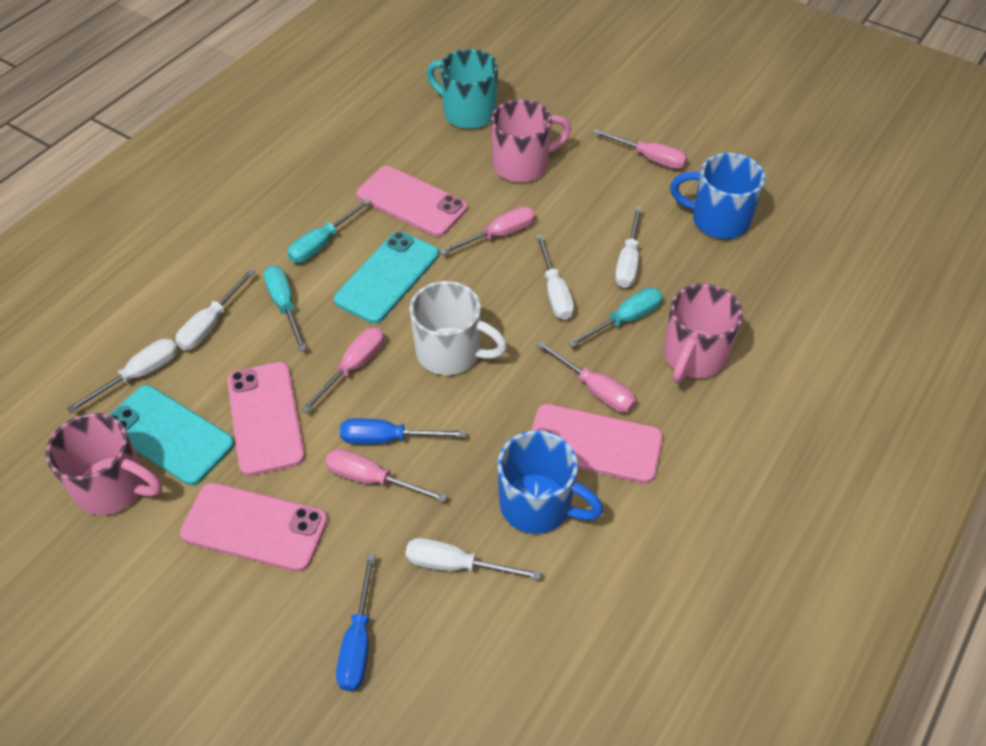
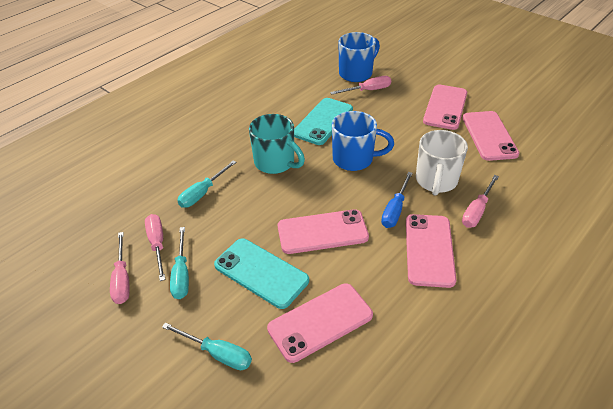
blue screwdriver: 2 -> 1
pink mug: 3 -> 0
pink phone: 4 -> 5
pink screwdriver: 5 -> 4
white screwdriver: 5 -> 0

